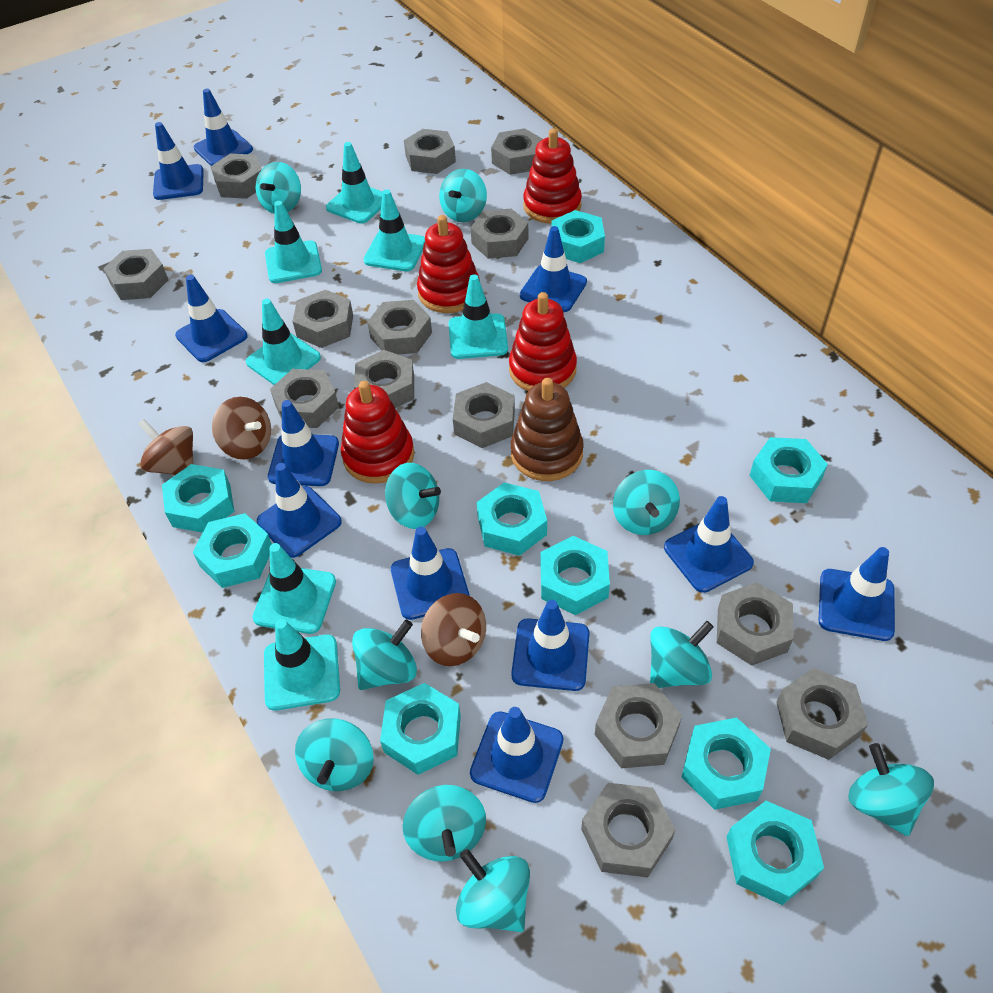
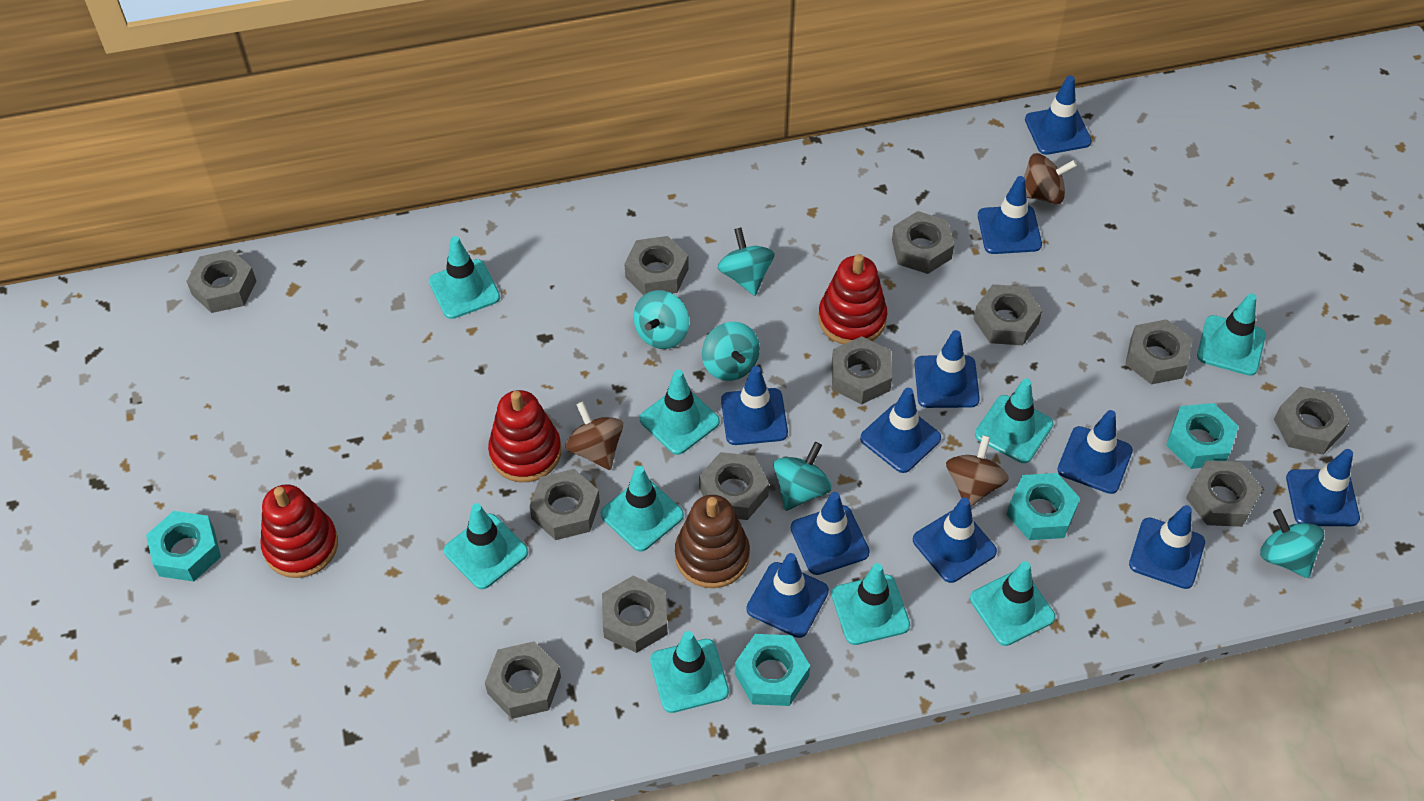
grey nut: 14 -> 12
red stacking toy: 4 -> 3
turquoise nut: 9 -> 4
turquoise spinning top: 10 -> 5
turquoise traffic cone: 7 -> 9

